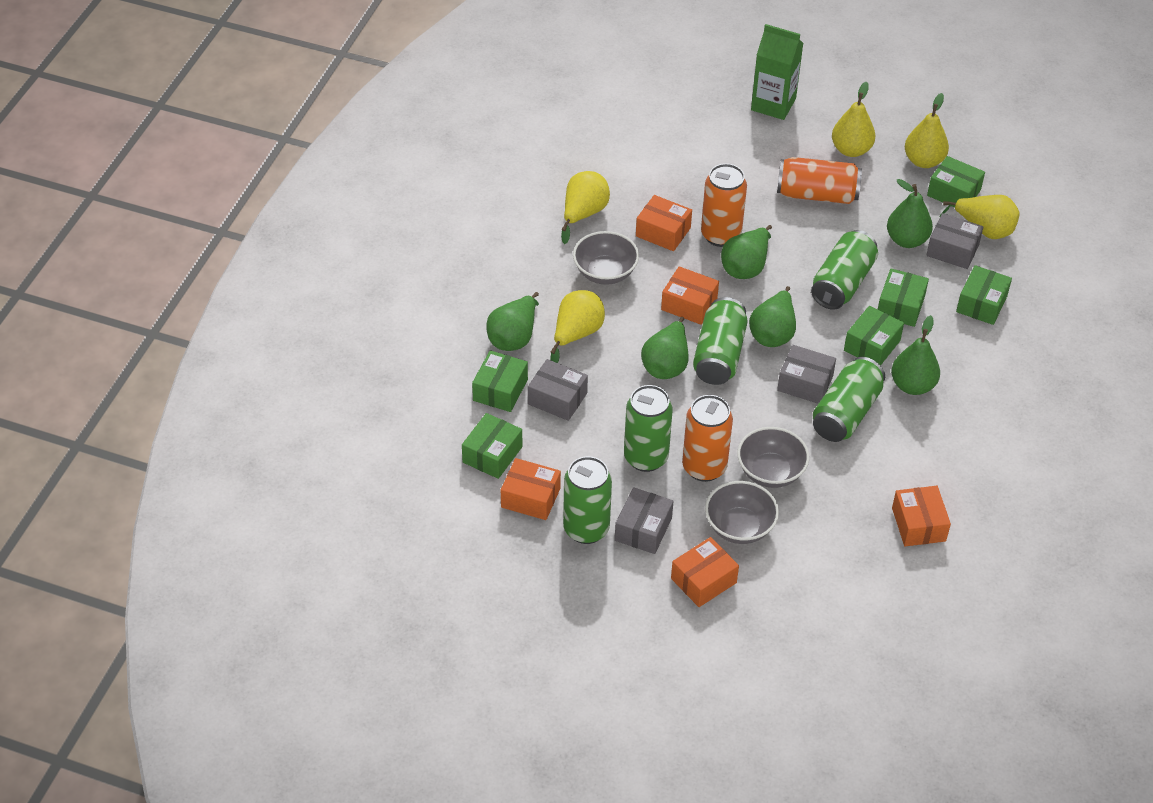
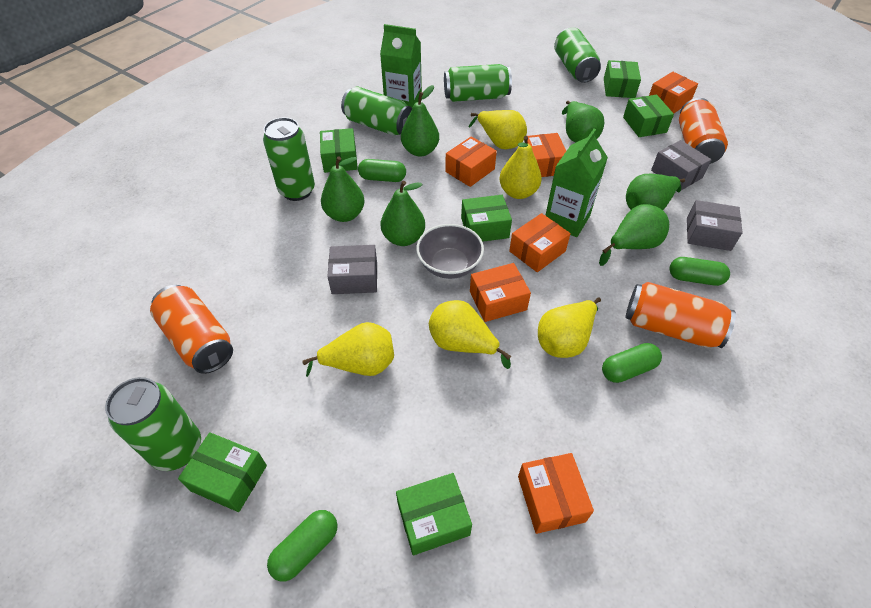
green capsule: 0 -> 4
green carton: 1 -> 2
grey bowl: 3 -> 1
grey box: 4 -> 3
orange box: 5 -> 6

